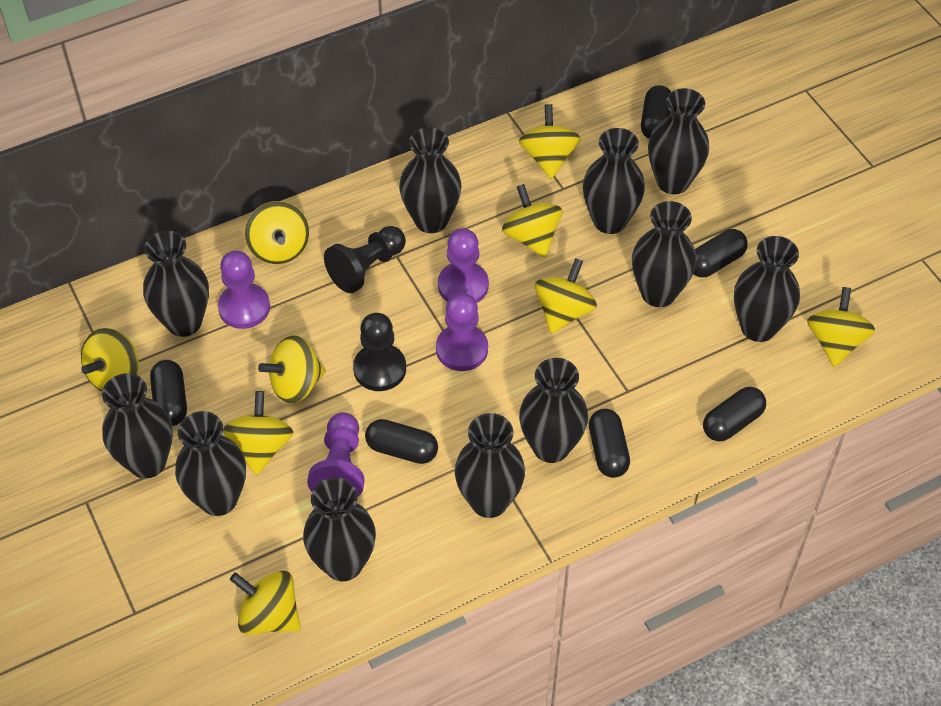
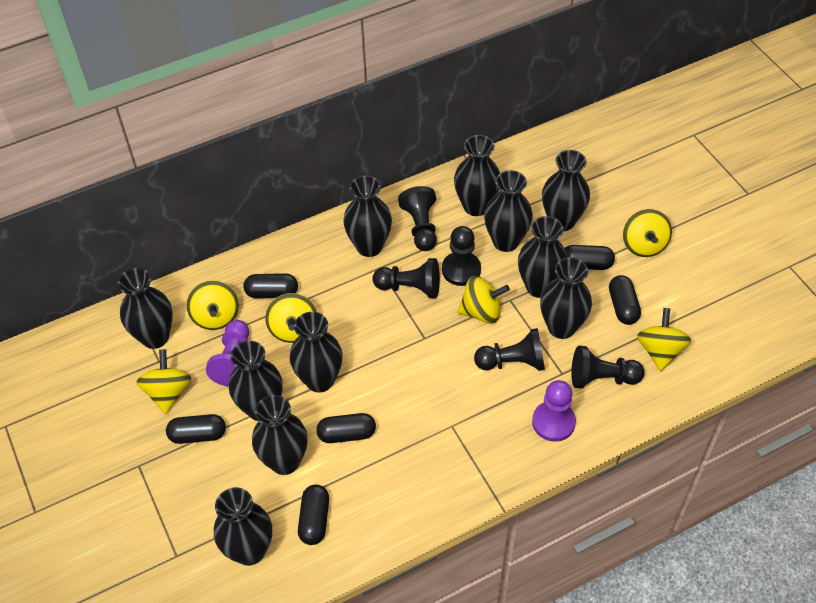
black pawn: 2 -> 5
purple pawn: 4 -> 2
yellow spinning top: 9 -> 6

